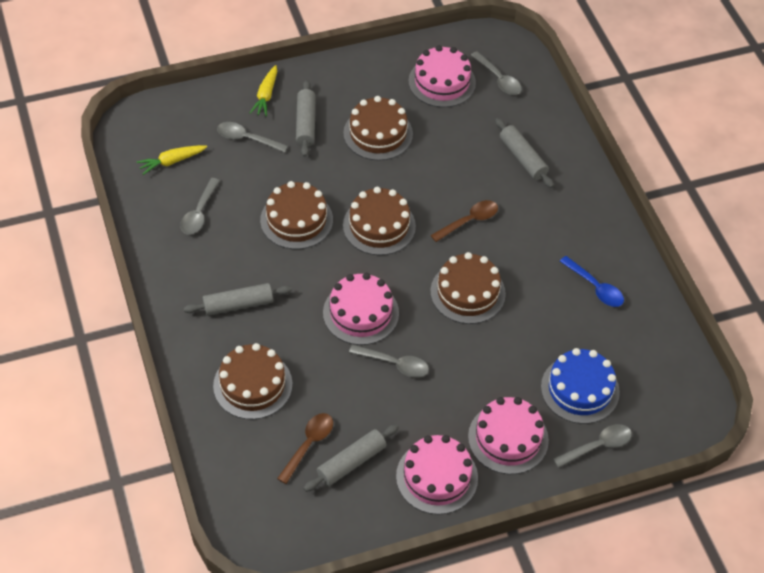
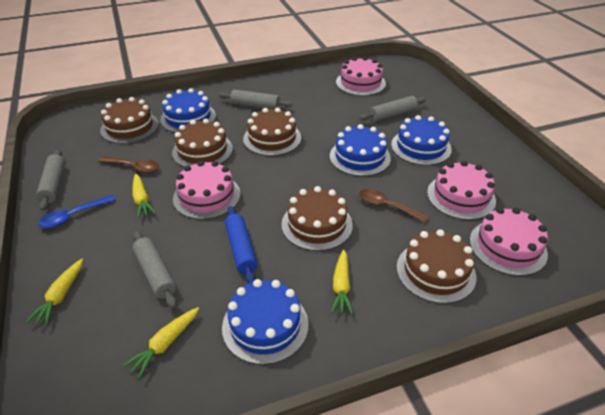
blue cake: 1 -> 4
blue rolling pin: 0 -> 1
grey spoon: 5 -> 0
yellow carrot: 2 -> 4

